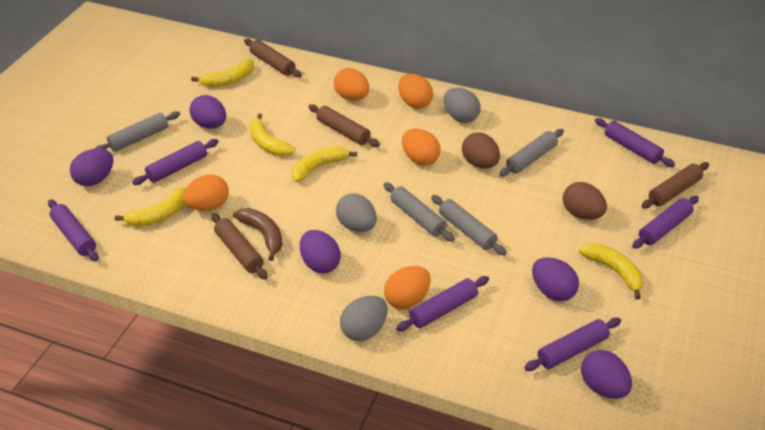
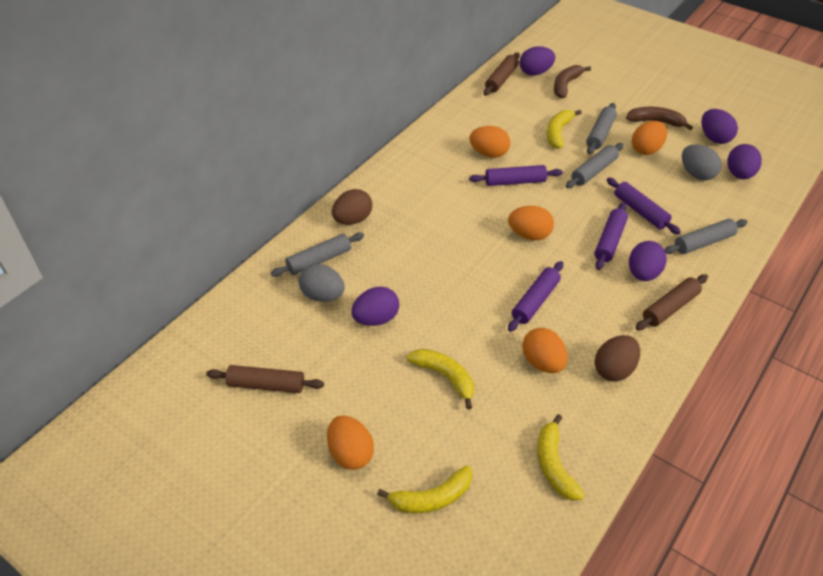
brown banana: 1 -> 2
brown rolling pin: 4 -> 3
grey egg: 3 -> 2
purple rolling pin: 6 -> 4
yellow banana: 5 -> 4

